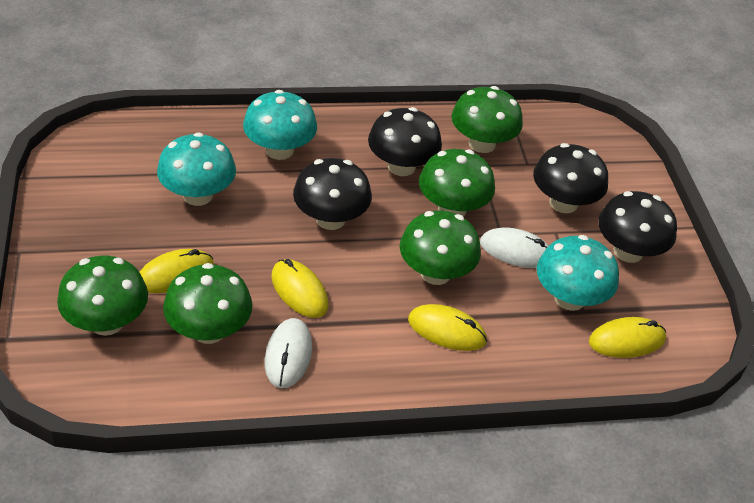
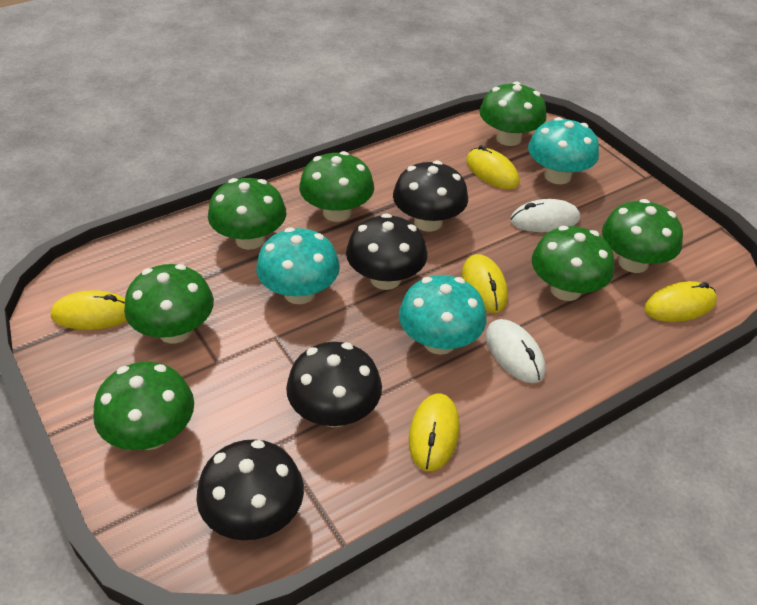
green mushroom: 5 -> 7
yellow mouse: 4 -> 5

